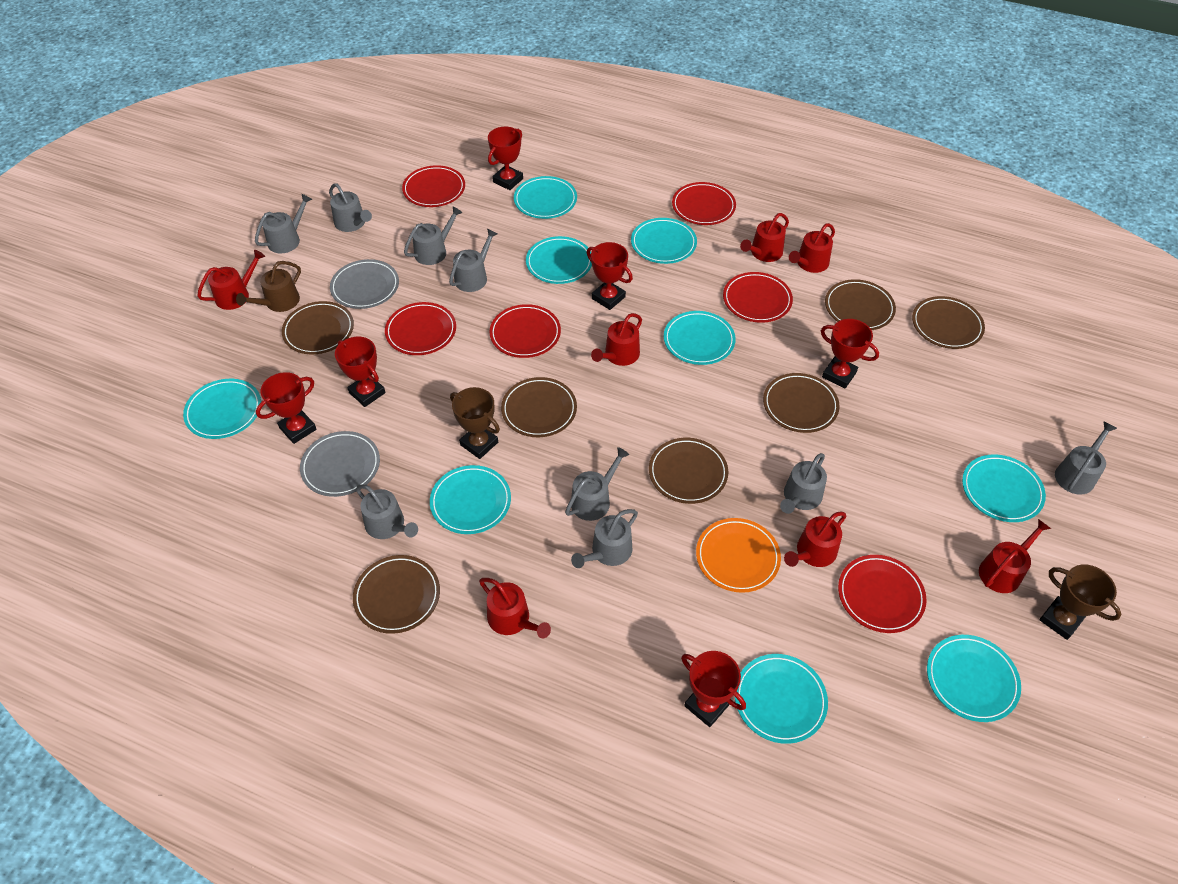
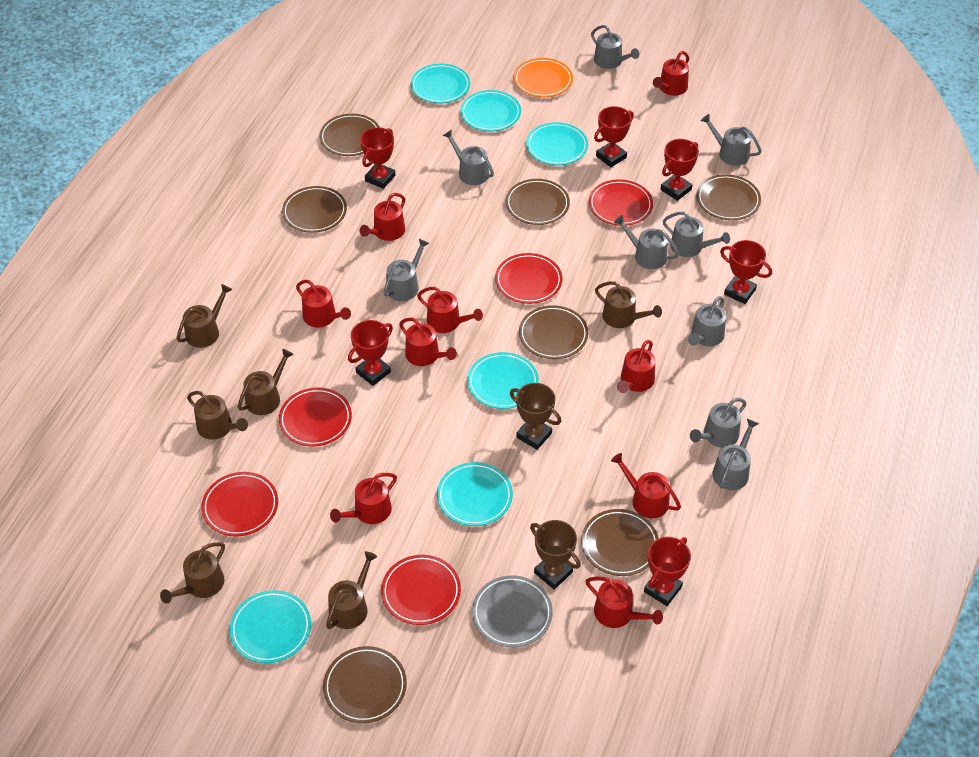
brown watering can: 1 -> 6
grey plate: 2 -> 1
red plate: 6 -> 5
red watering can: 7 -> 9
turquoise plate: 9 -> 6

